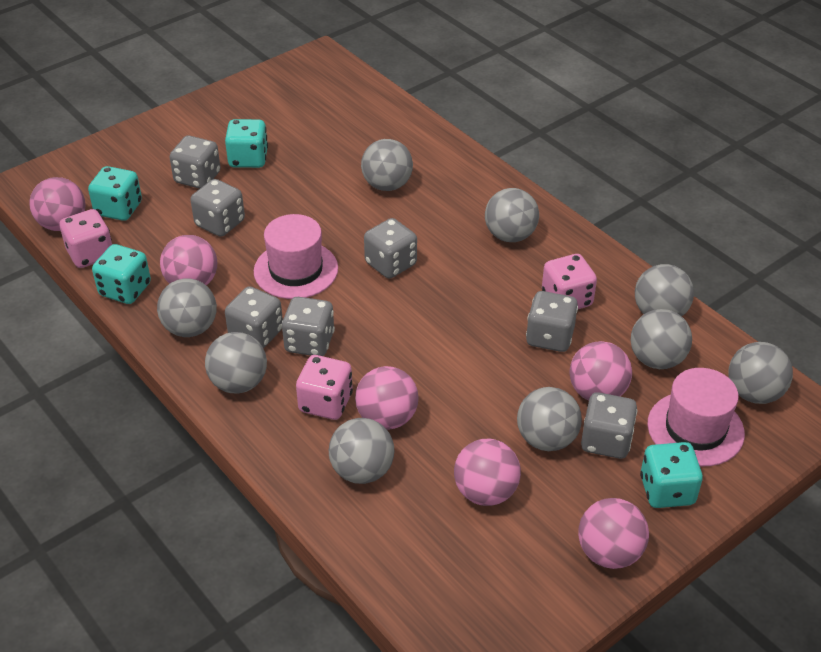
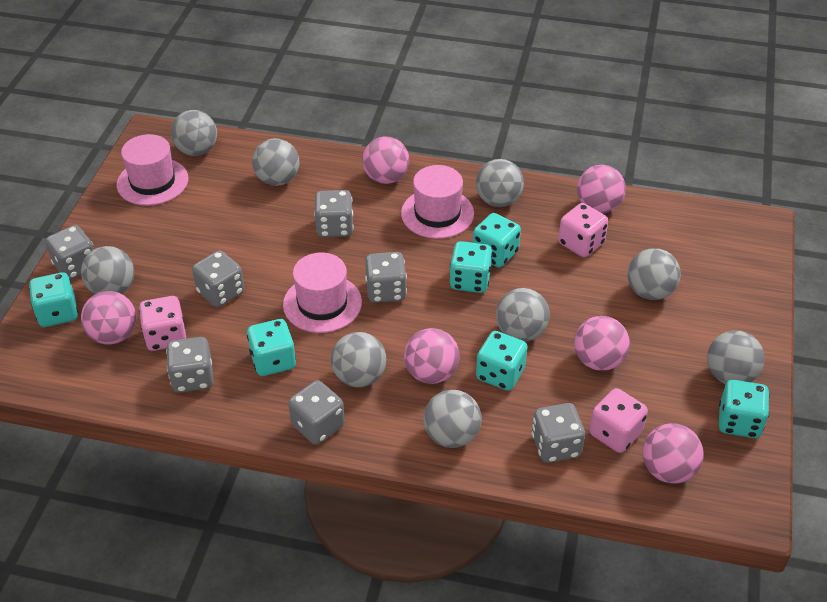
pink hat: 2 -> 3
turquoise dice: 4 -> 6

